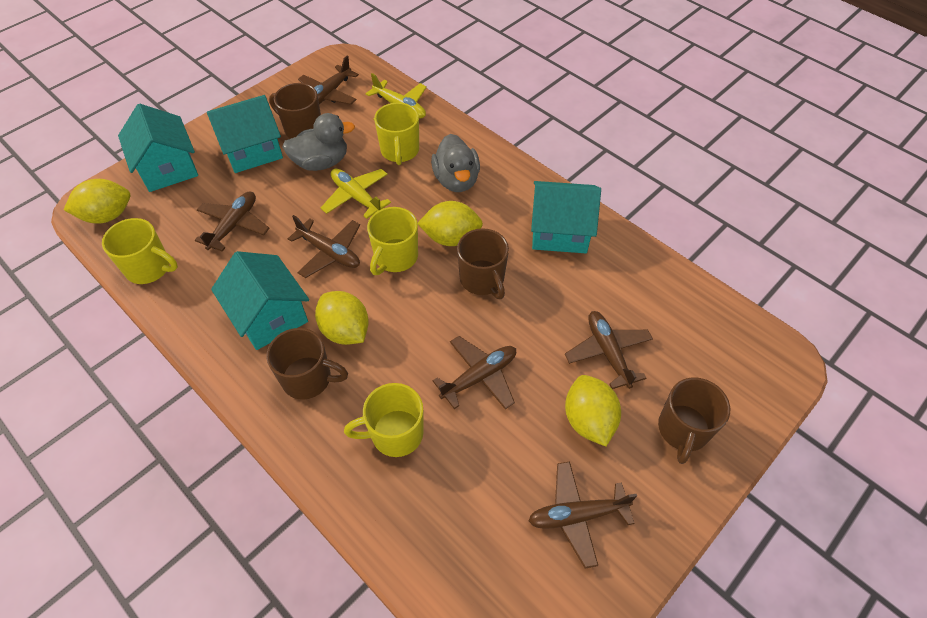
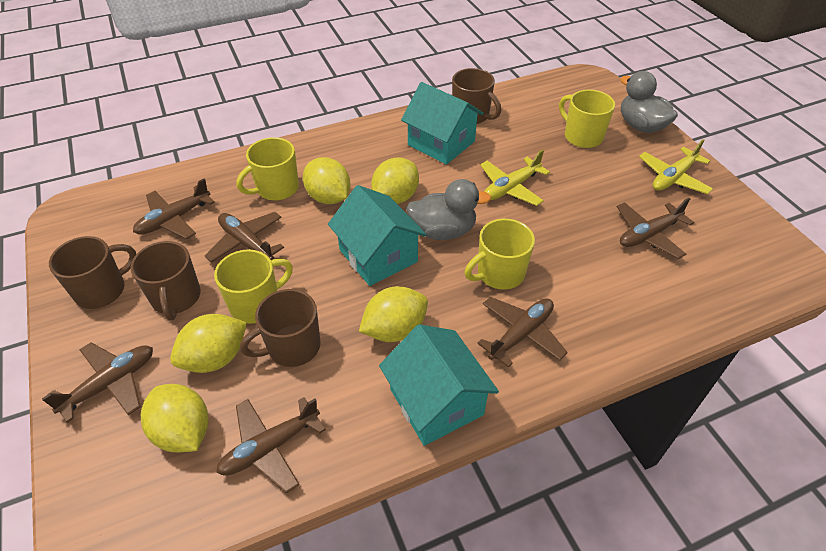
turquoise house: 4 -> 3
yellow lemon: 4 -> 5

